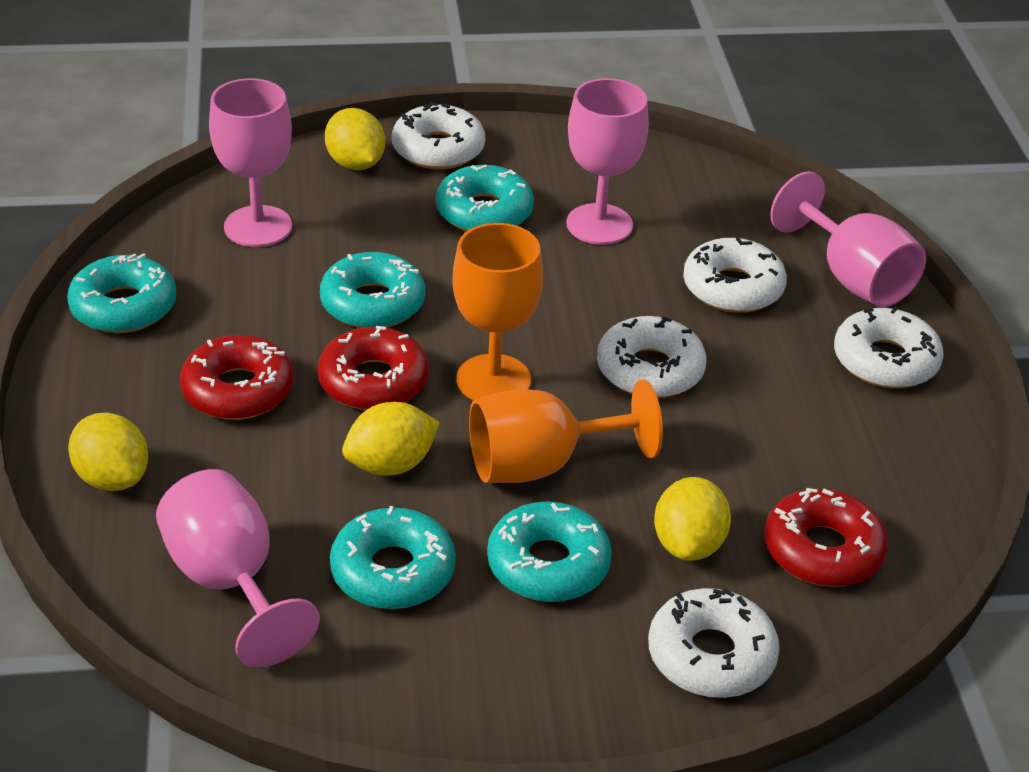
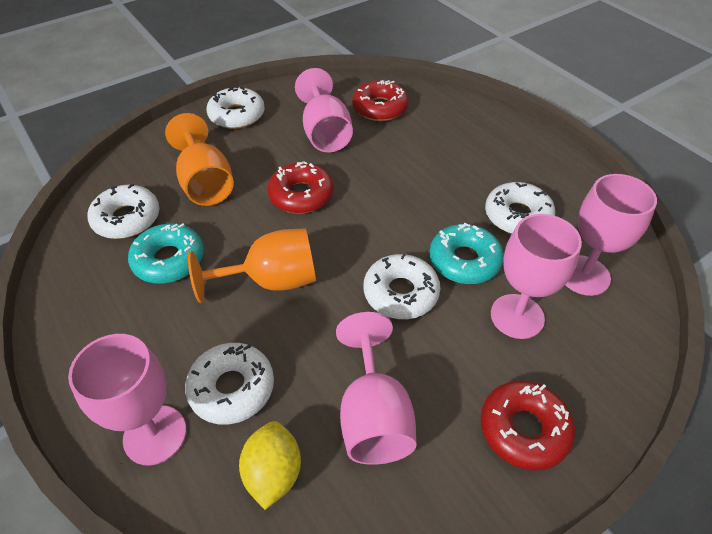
pink goblet: 4 -> 5
turquoise donut: 5 -> 2
yellow lemon: 4 -> 1

